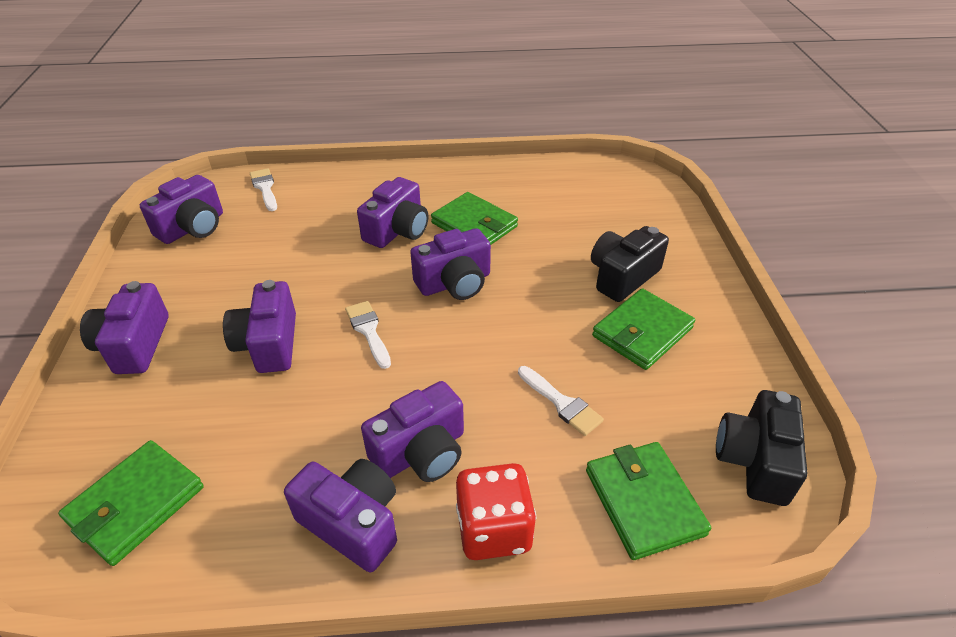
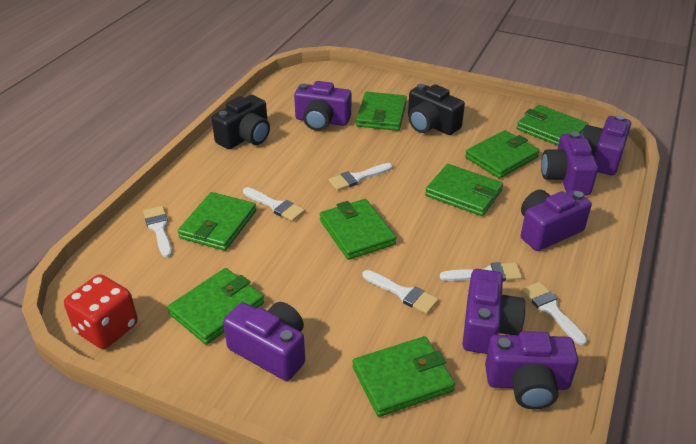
green wallet: 4 -> 8
white brush: 3 -> 6

